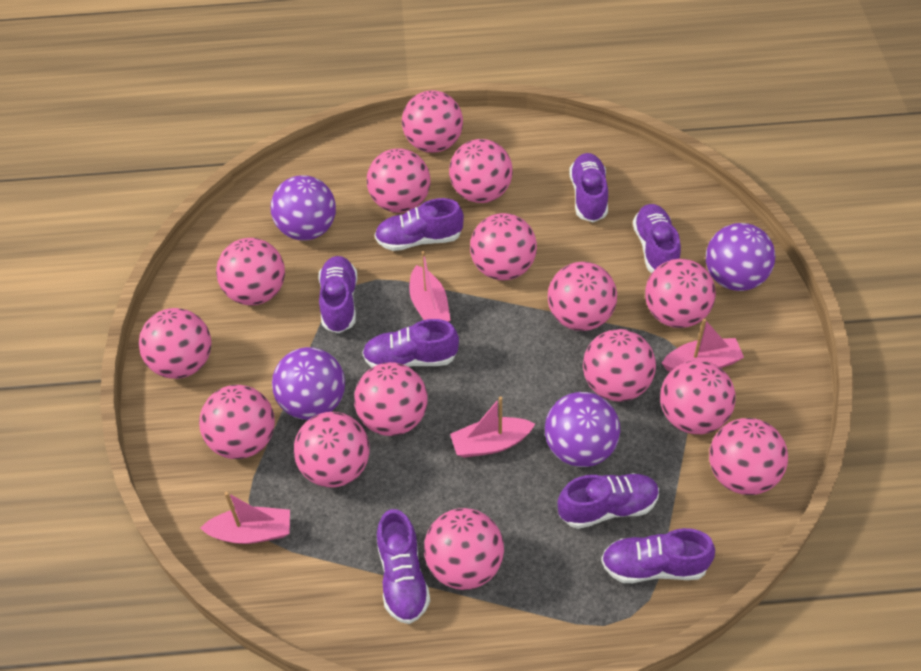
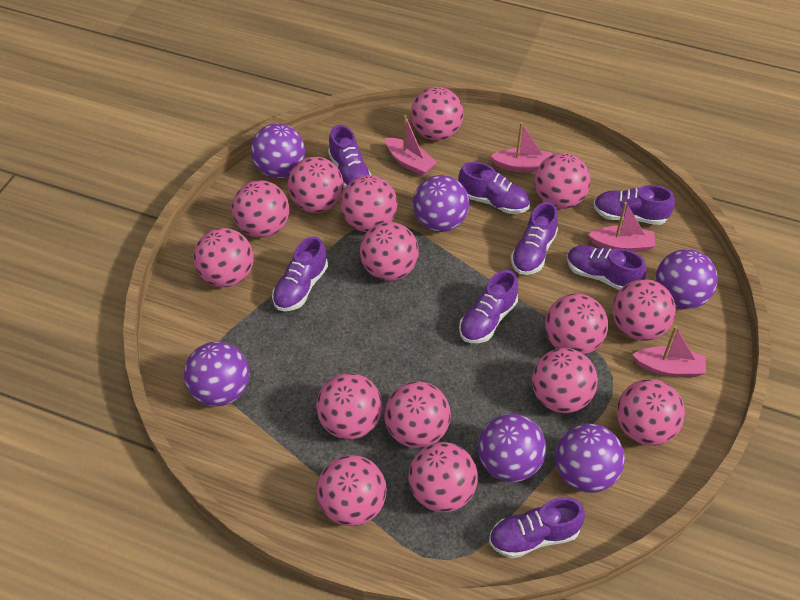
purple ball: 4 -> 6

